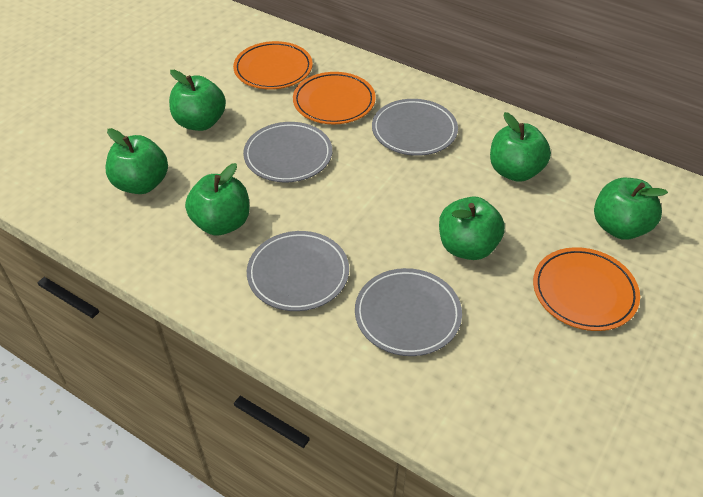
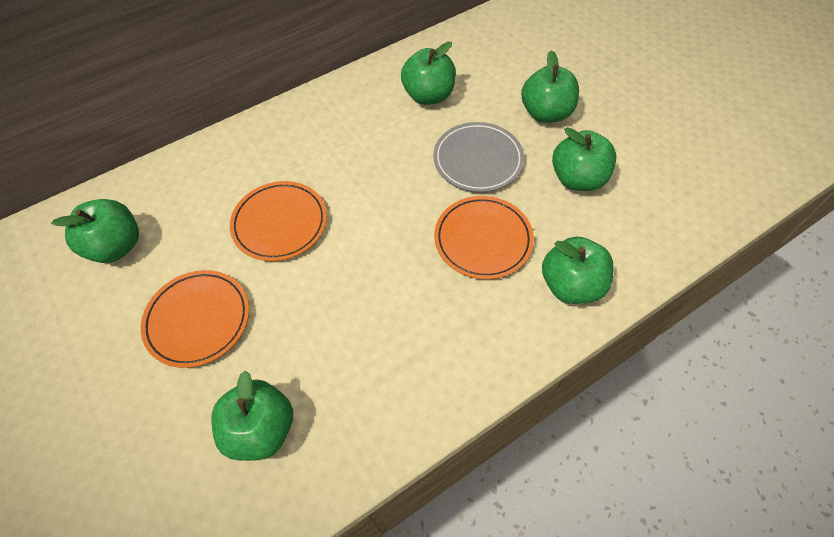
grey plate: 4 -> 1

